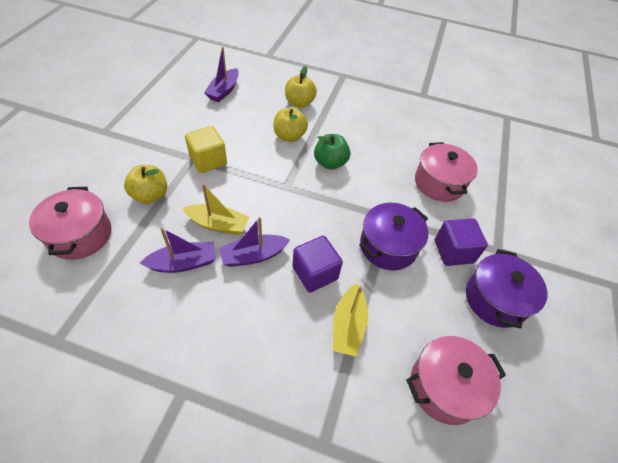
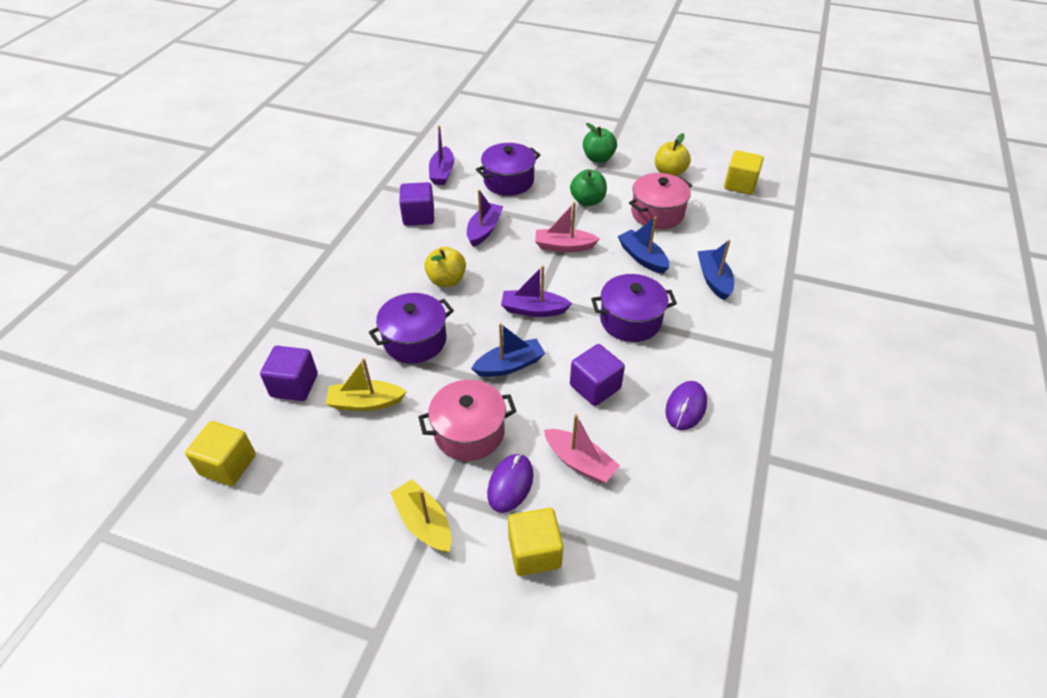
blue boat: 0 -> 3
green apple: 1 -> 2
pink boat: 0 -> 2
pink pot: 3 -> 2
purple cube: 2 -> 3
purple mouse: 0 -> 2
purple pot: 2 -> 3
yellow apple: 3 -> 2
yellow cube: 1 -> 3

